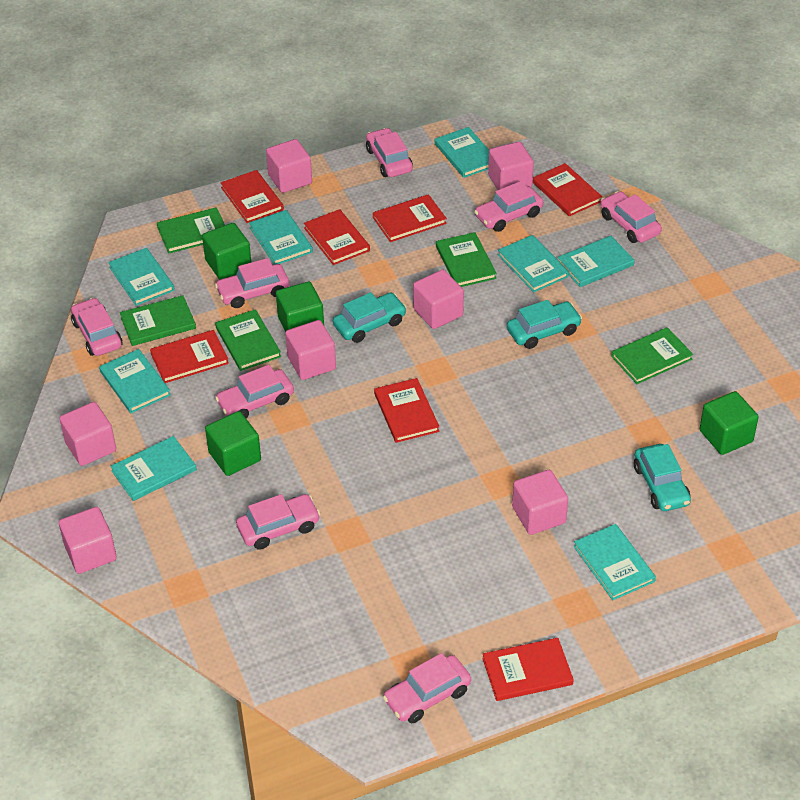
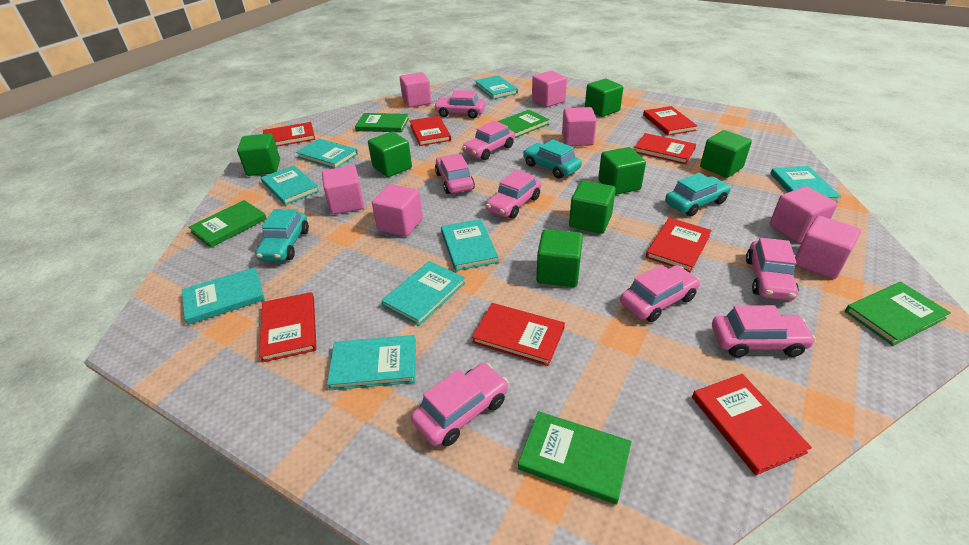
green cube: 4 -> 7
red book: 7 -> 8

